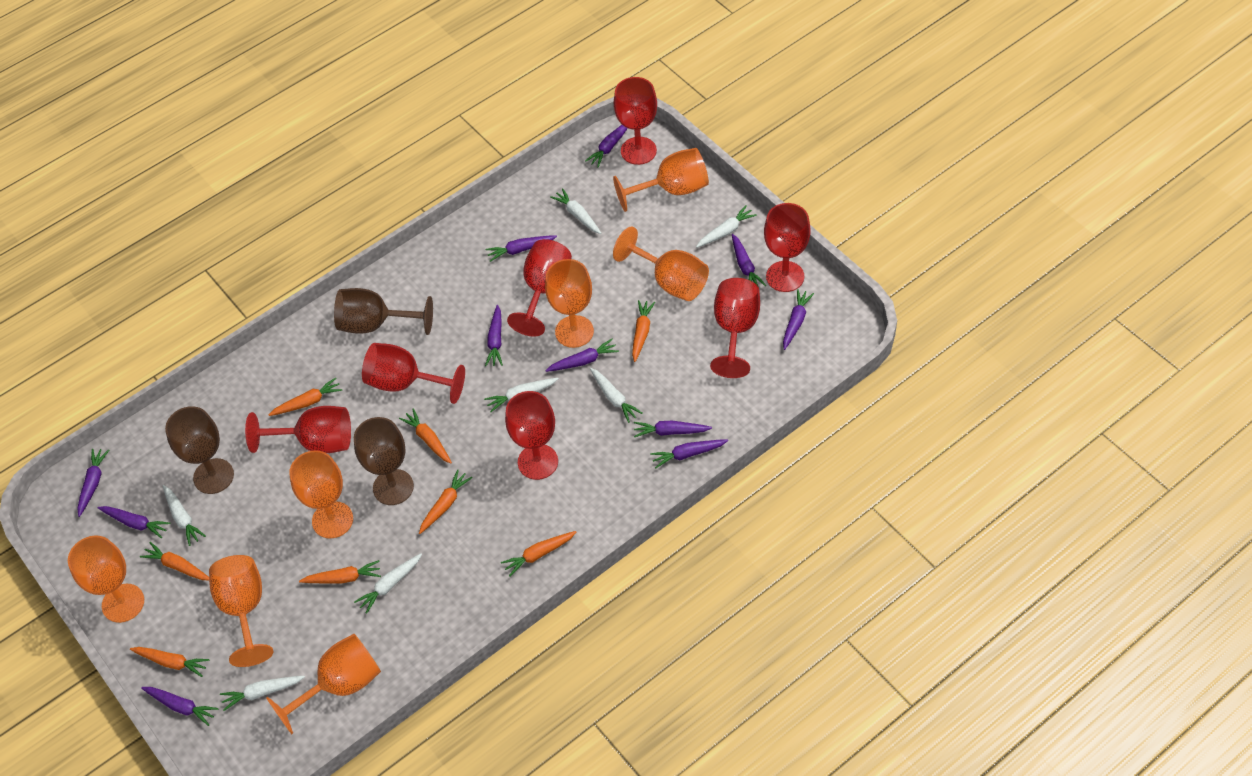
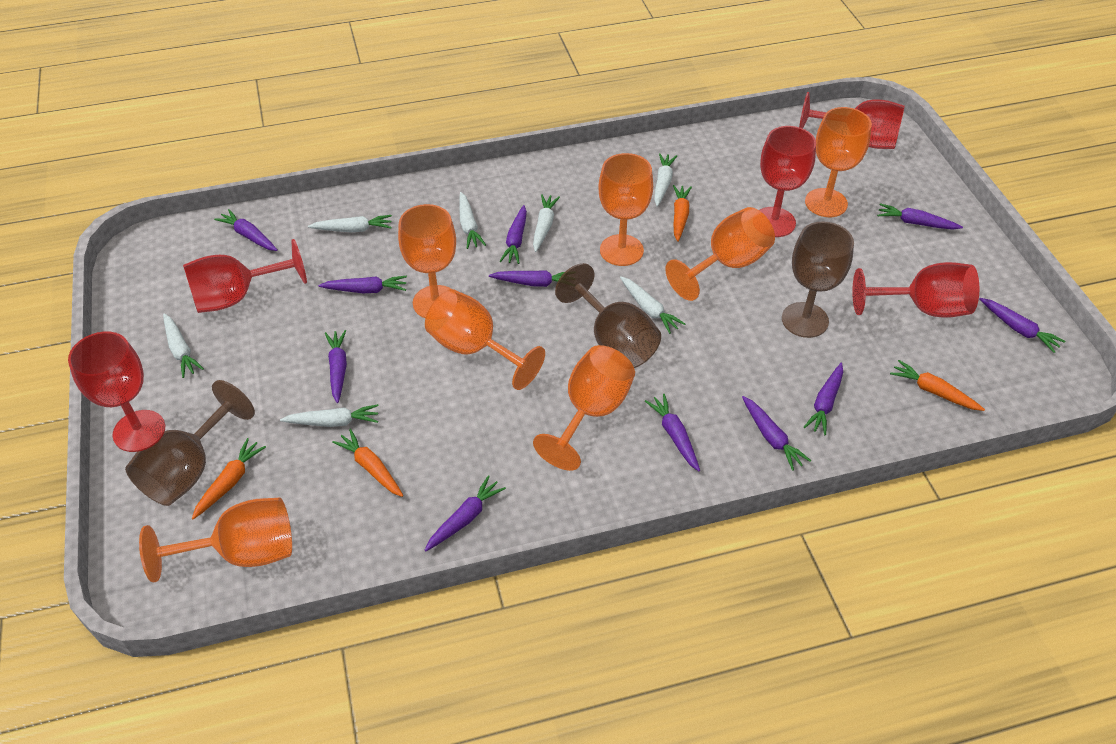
orange carrot: 8 -> 4
red goblet: 7 -> 5

